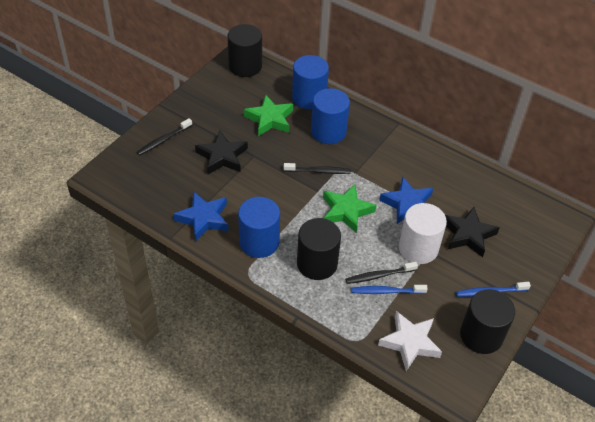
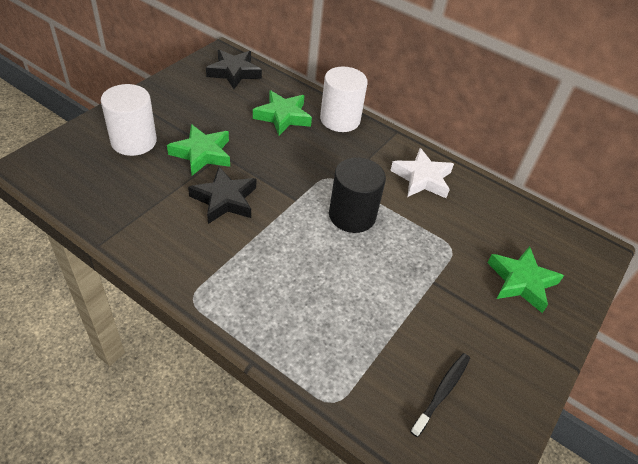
black cylinder: 3 -> 1
black toothbrush: 3 -> 1
blue cylinder: 3 -> 0
blue star: 2 -> 0
blue toothbrush: 2 -> 0
green star: 2 -> 3
white cylinder: 1 -> 2

